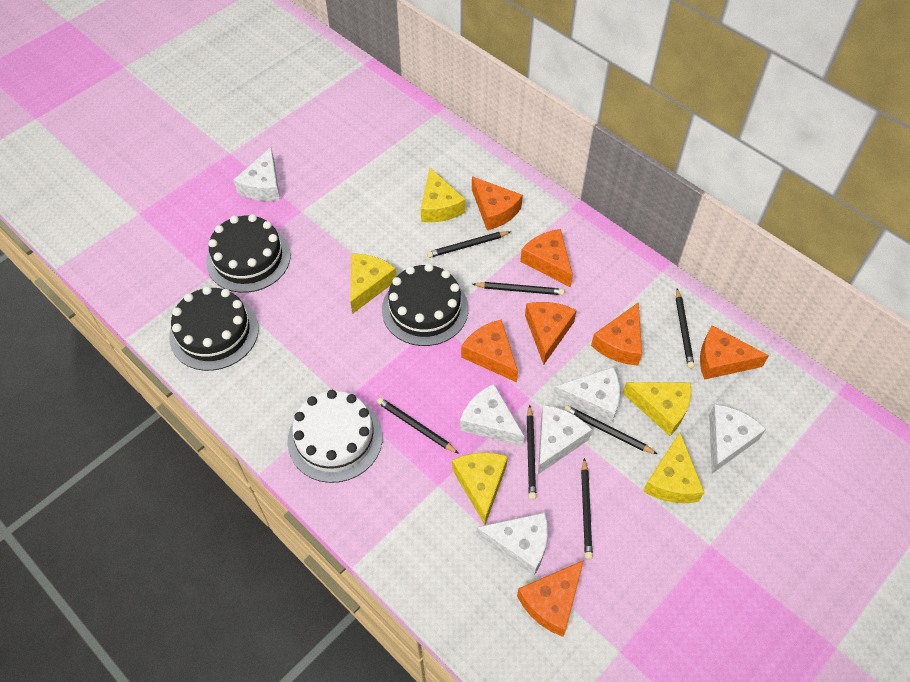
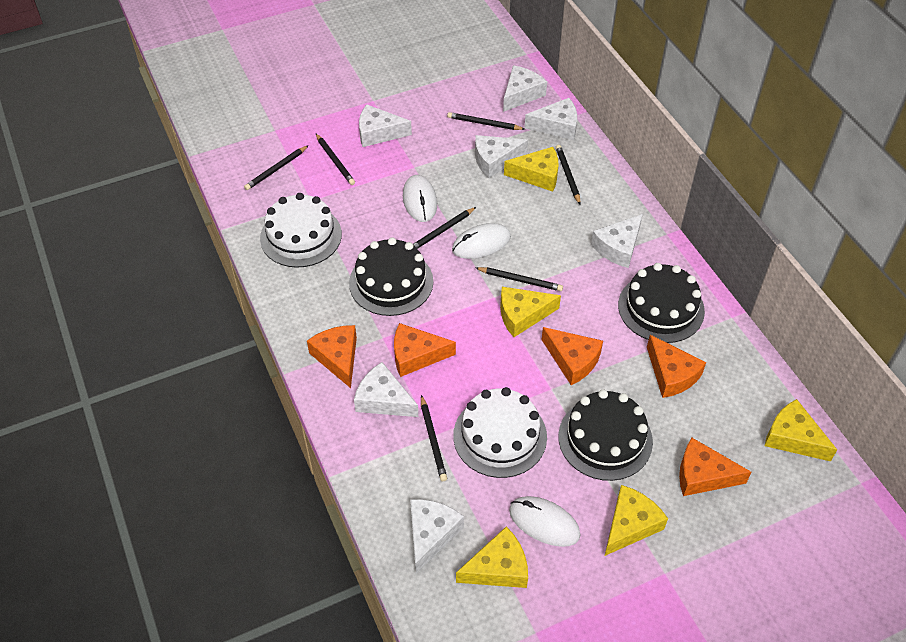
orange cheese: 7 -> 5
white cake: 1 -> 2
white cheese: 6 -> 7
white mouse: 0 -> 3

